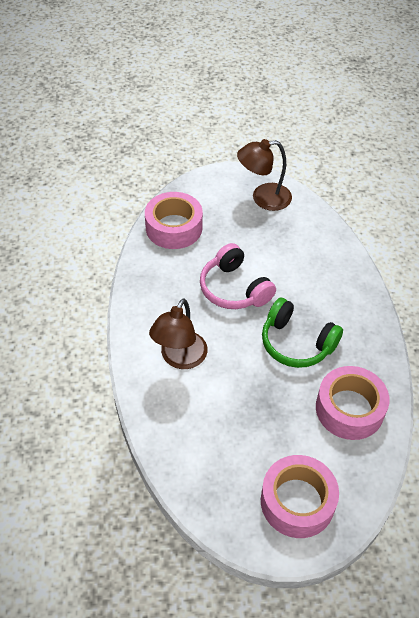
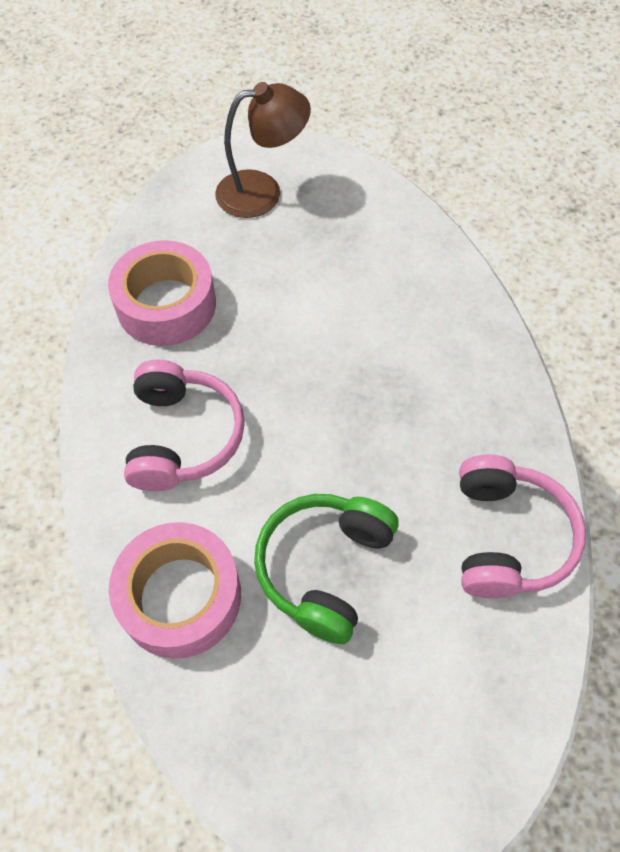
brown lamp: 2 -> 1
pink headphones: 1 -> 2
pink tape: 3 -> 2

